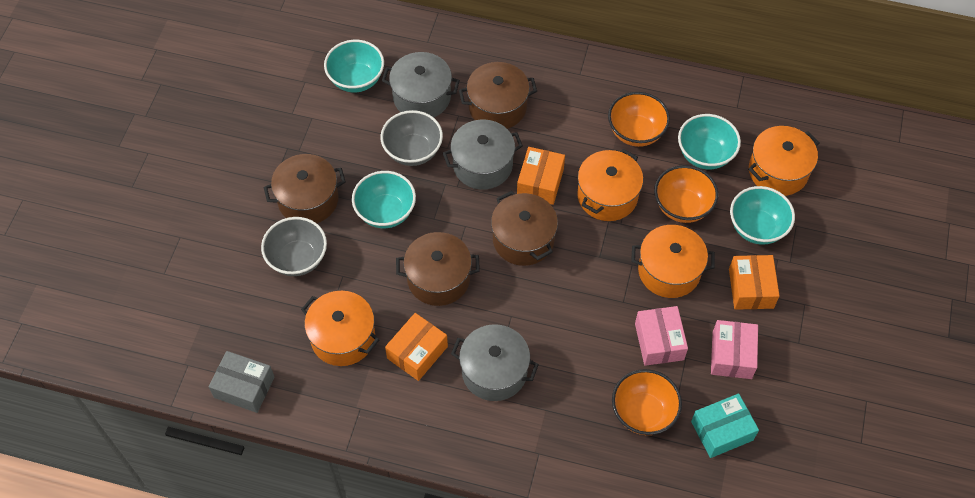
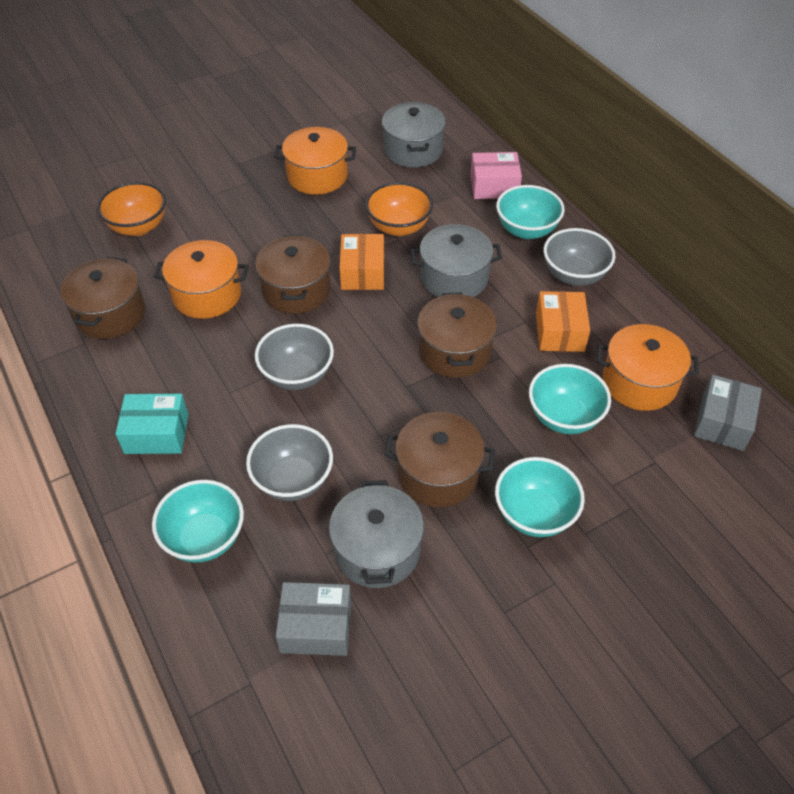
grey bowl: 2 -> 3
grey box: 1 -> 2
orange bowl: 3 -> 2
orange box: 3 -> 2
orange pot: 4 -> 3
pink box: 2 -> 1

